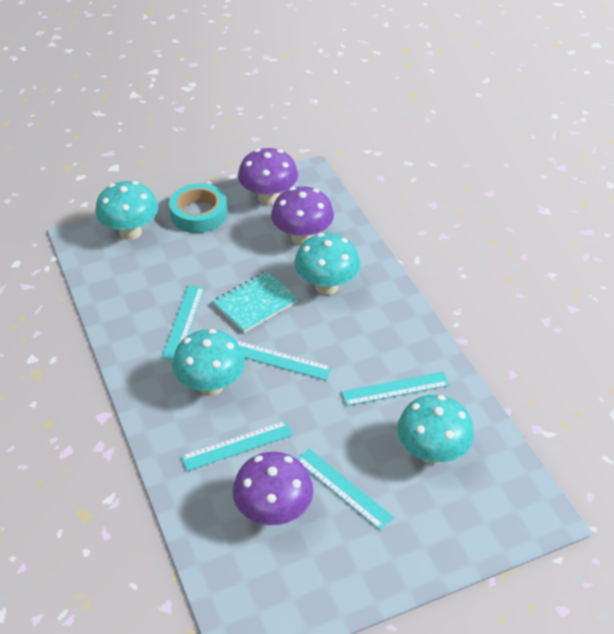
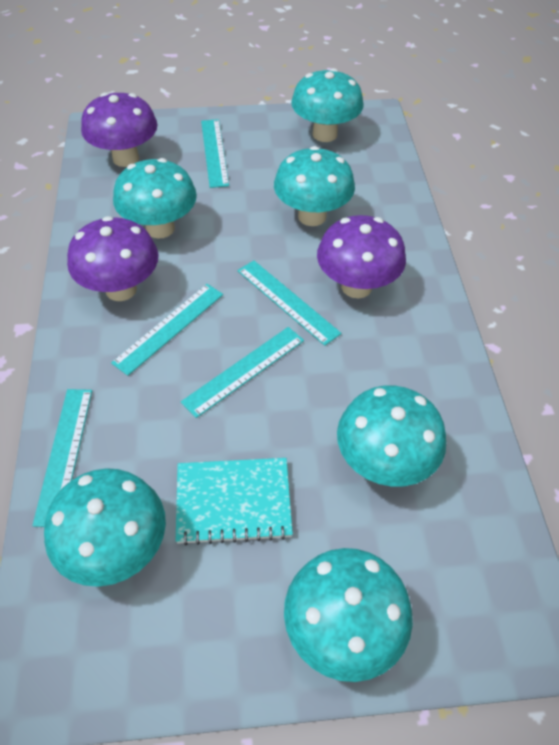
turquoise mushroom: 4 -> 6
turquoise tape: 1 -> 0

